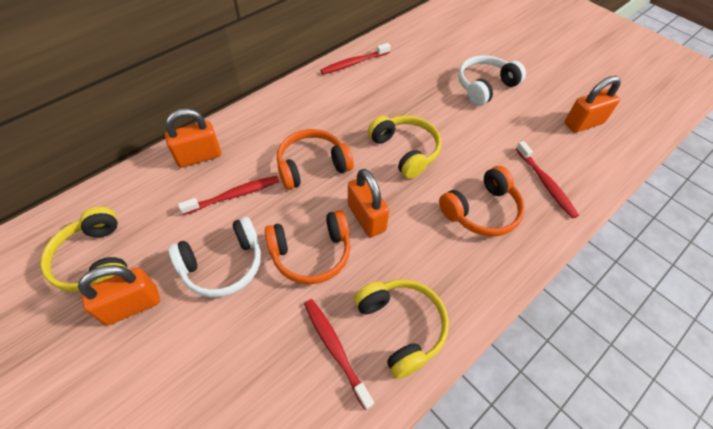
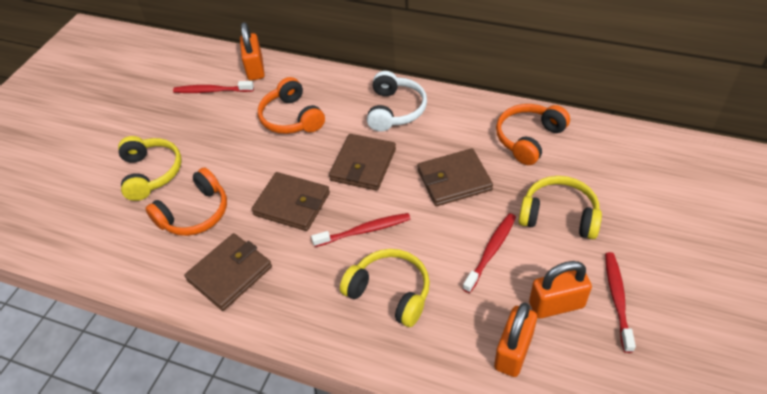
brown wallet: 0 -> 4
orange padlock: 4 -> 3
white headphones: 2 -> 1

